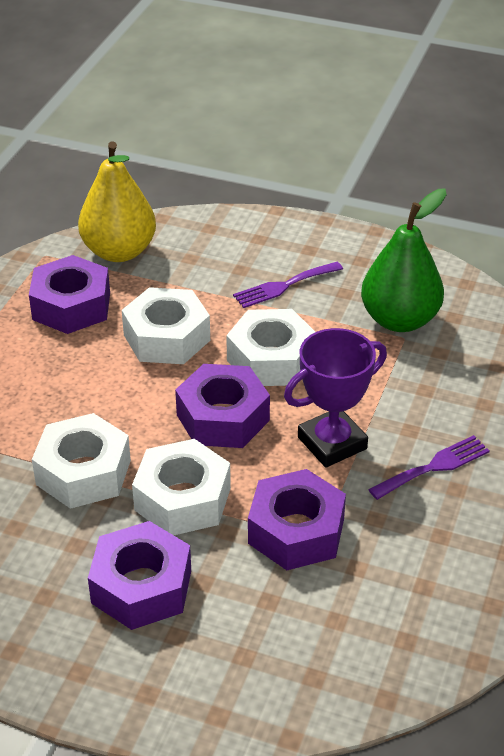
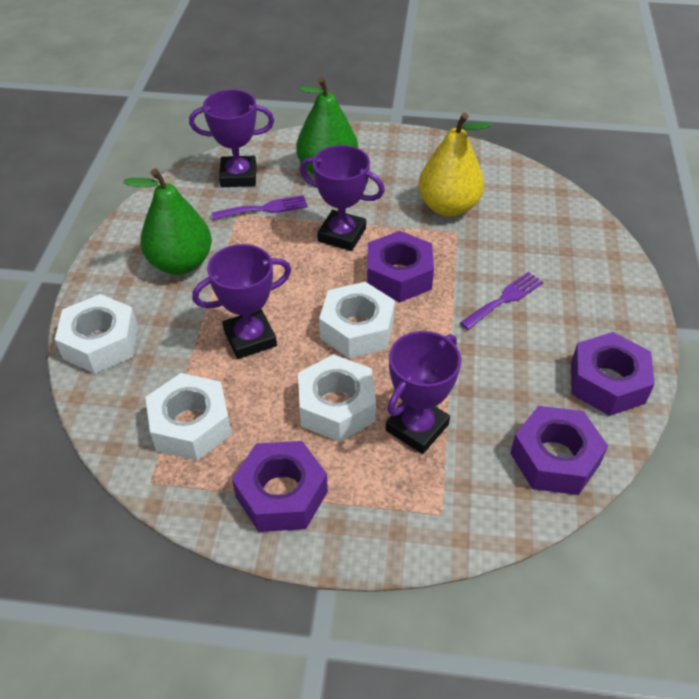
green pear: 1 -> 2
purple trophy: 1 -> 4

